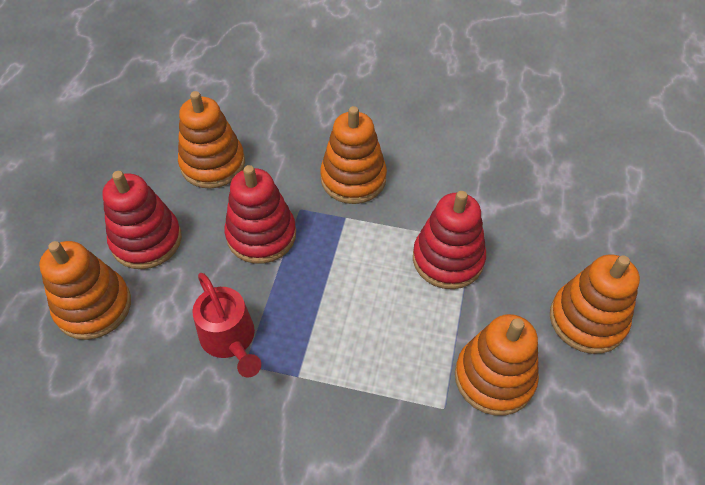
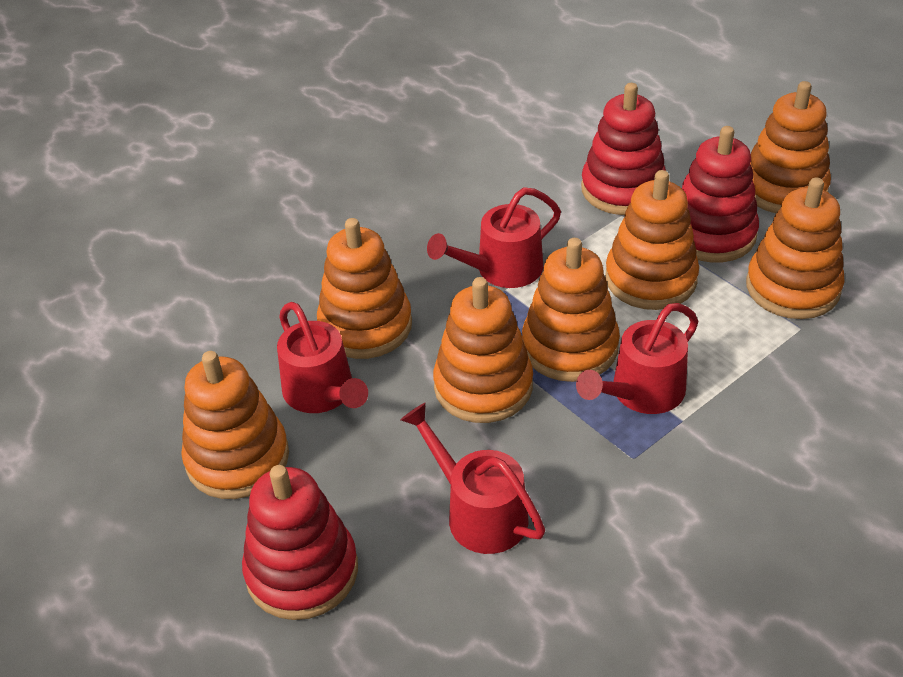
orange stacking toy: 5 -> 7
red watering can: 1 -> 4

